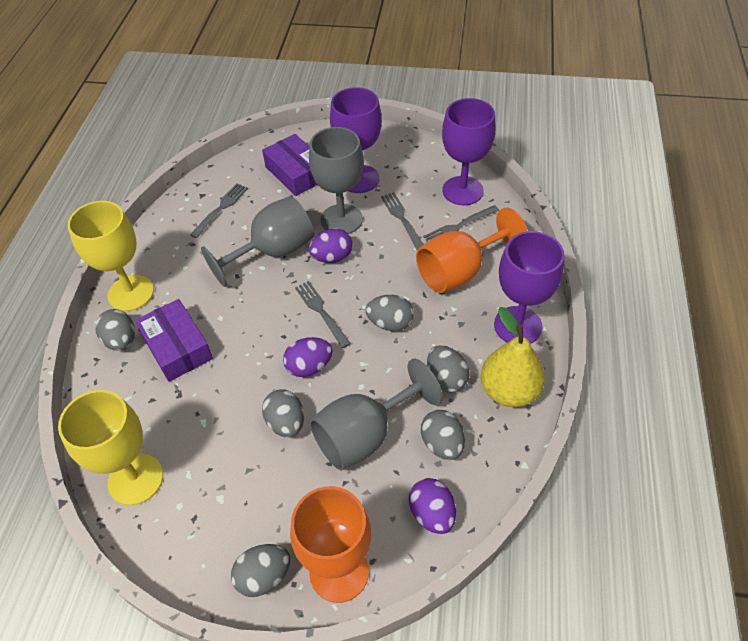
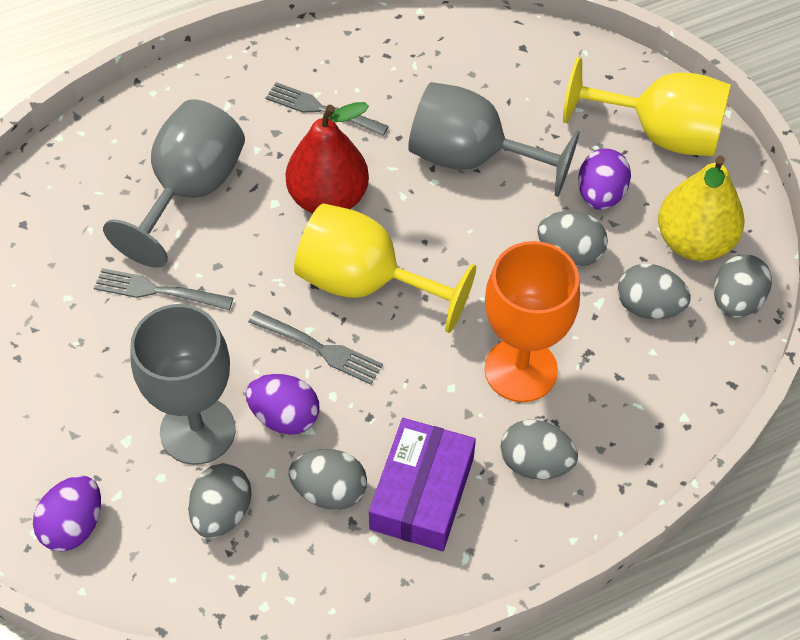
grey fork: 4 -> 3
orange goblet: 2 -> 1
purple box: 2 -> 1
purple goblet: 3 -> 0
red pear: 0 -> 1

